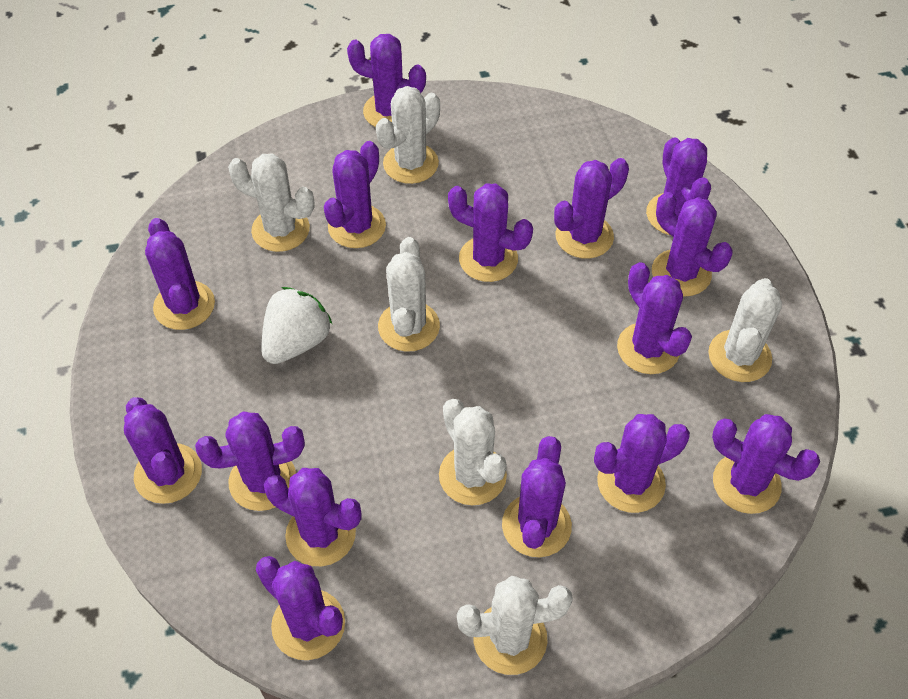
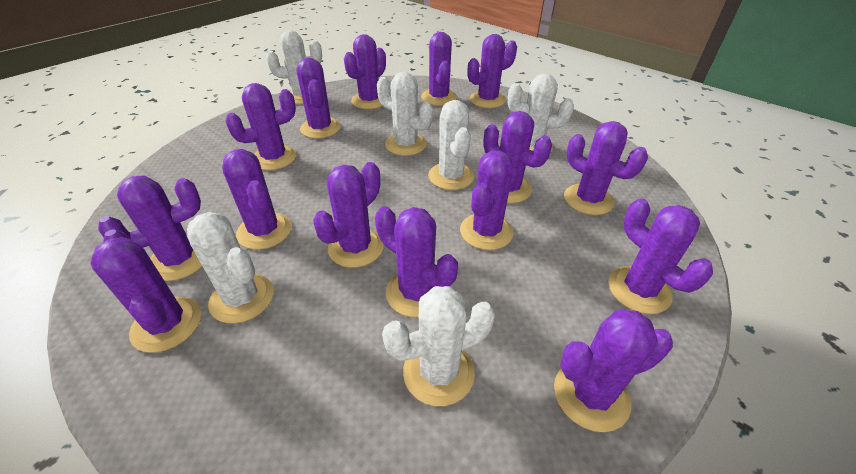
white strawberry: 1 -> 0

